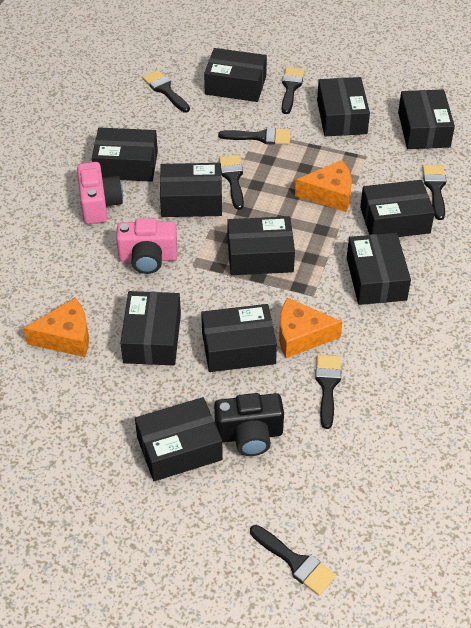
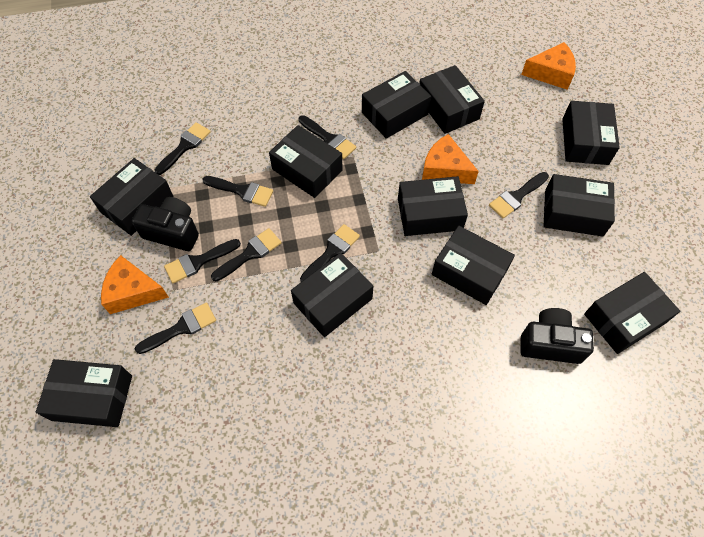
black brush: 7 -> 8
black camera: 1 -> 2
pink camera: 2 -> 0

